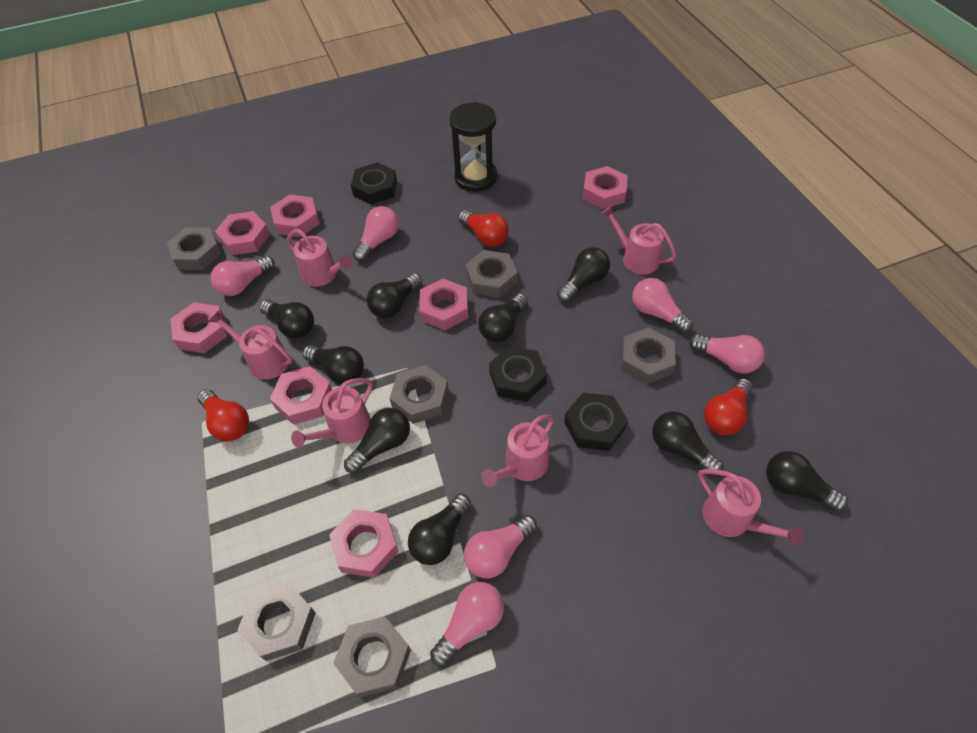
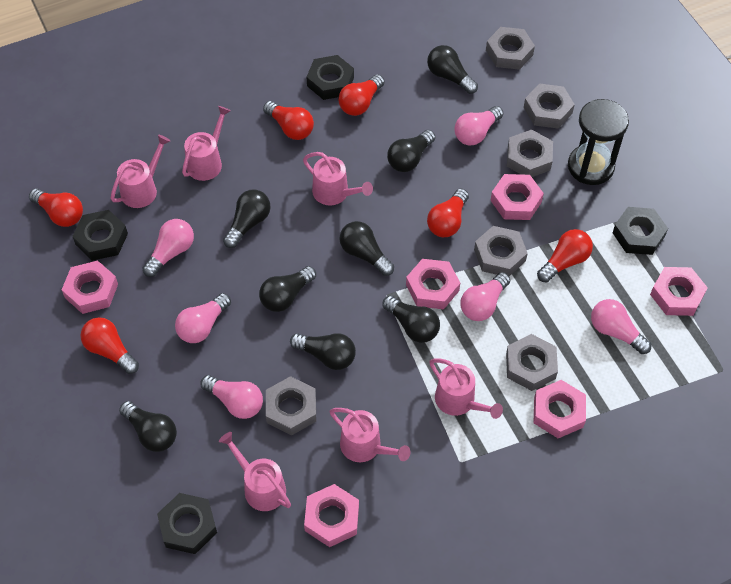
black light bulb: 9 -> 8
black nut: 3 -> 4
pink nut: 7 -> 6
red light bulb: 3 -> 6

